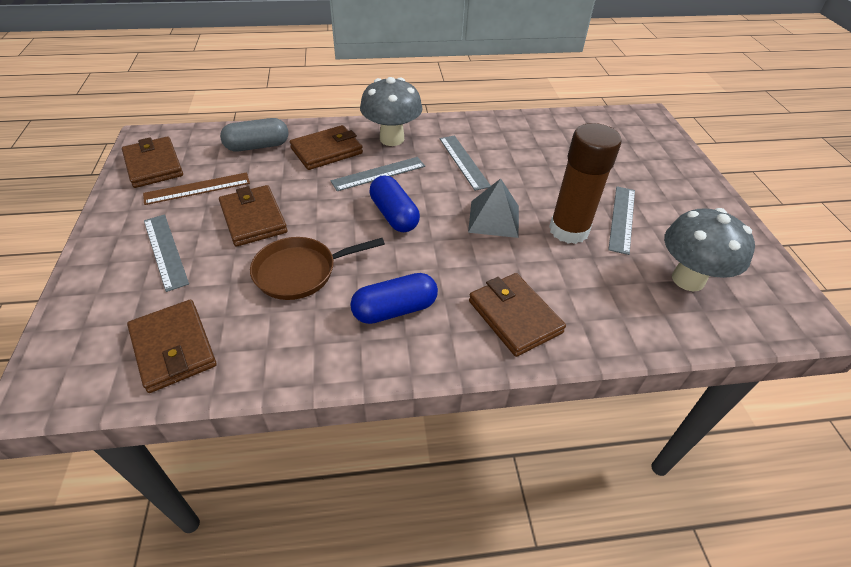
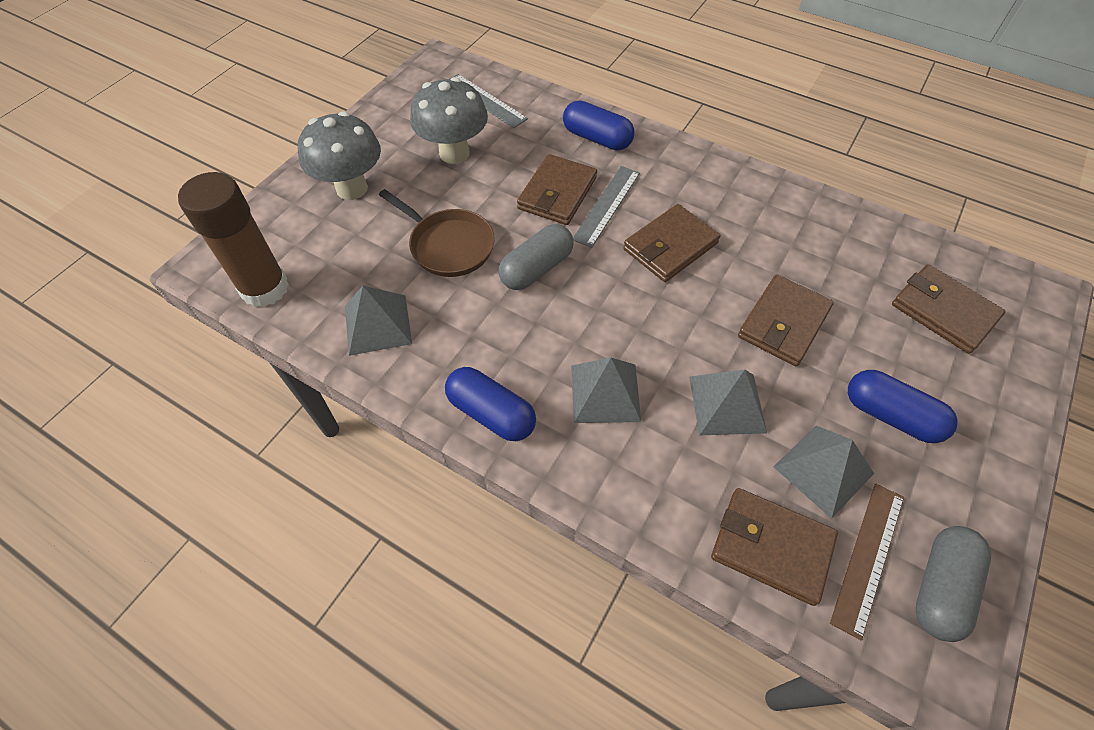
blue capsule: 2 -> 3
grey capsule: 1 -> 2
grey pyramid: 1 -> 4
grey ruler: 4 -> 2

